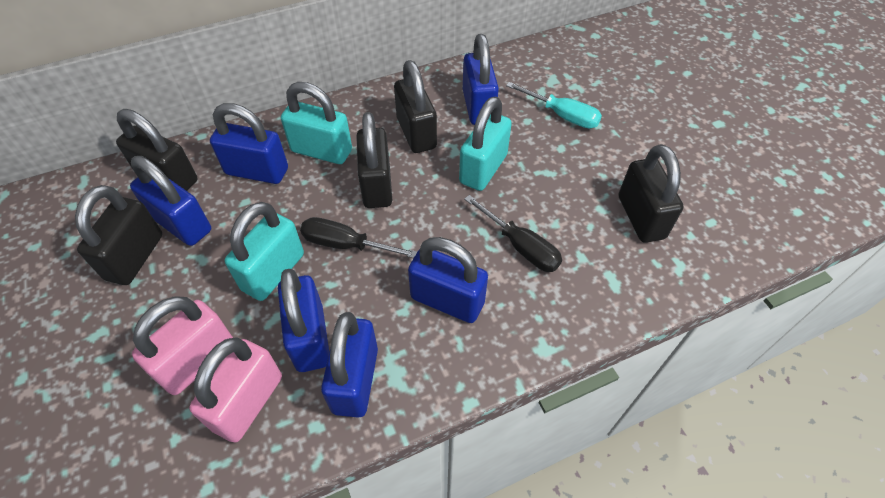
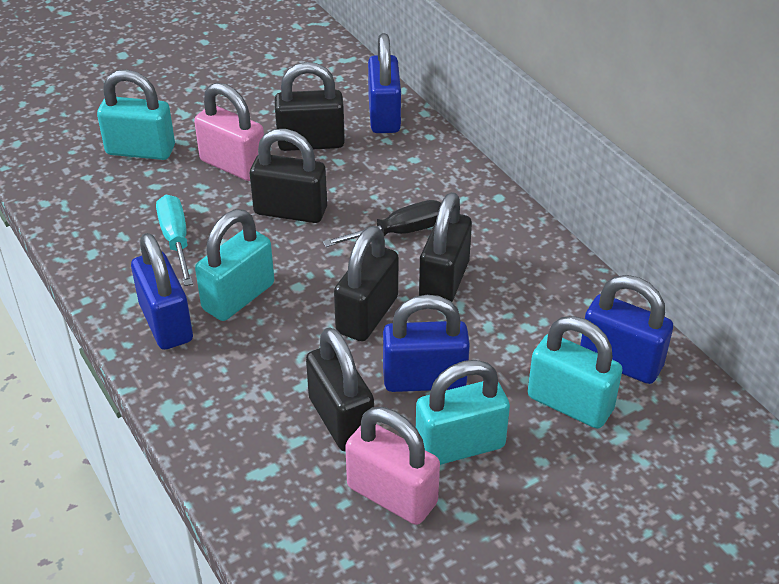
black screwdriver: 2 -> 1
blue padlock: 6 -> 4
turquoise padlock: 3 -> 4

